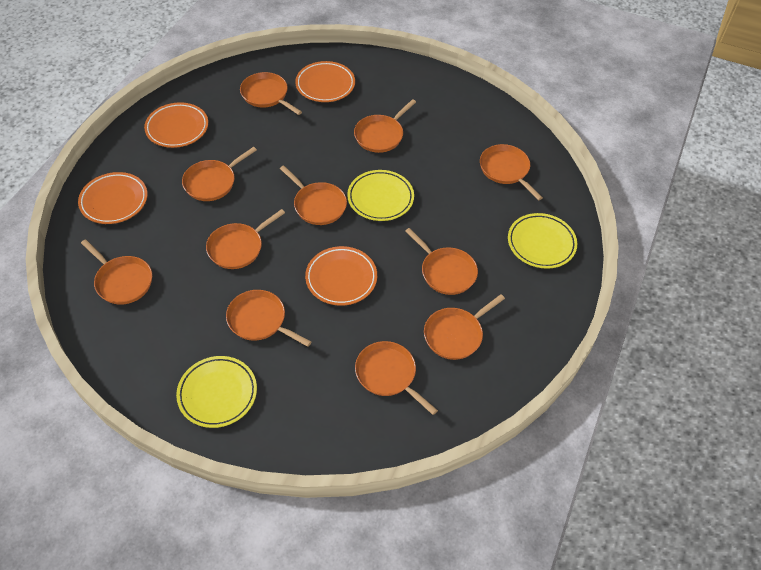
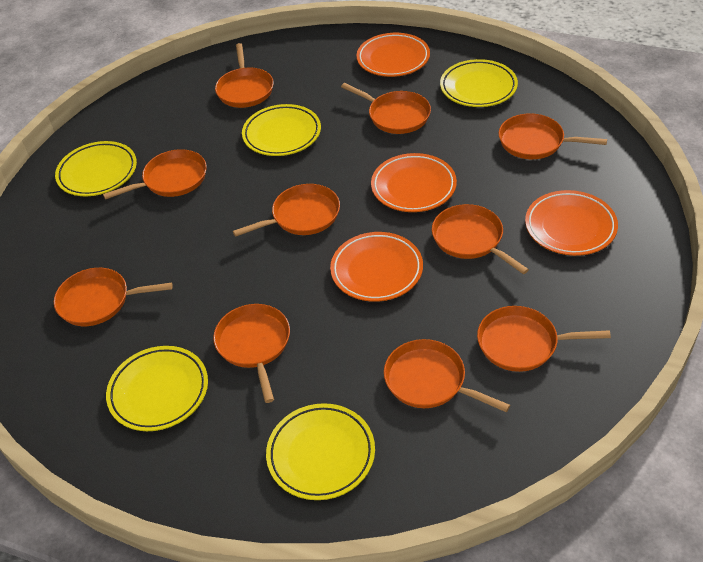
orange pan: 11 -> 10
yellow plate: 3 -> 5

